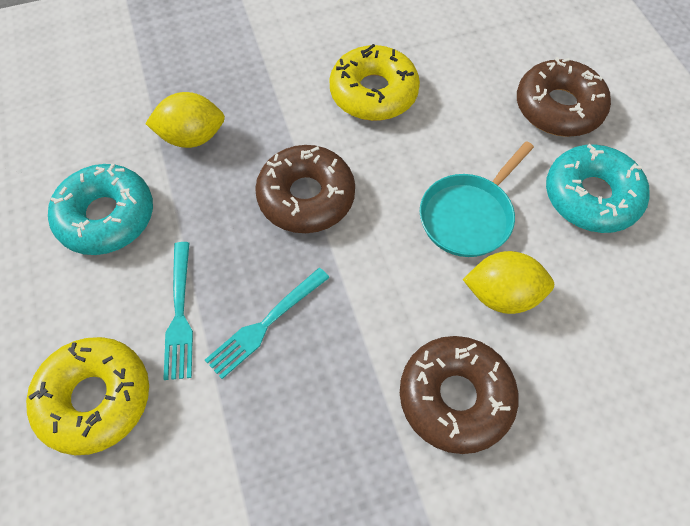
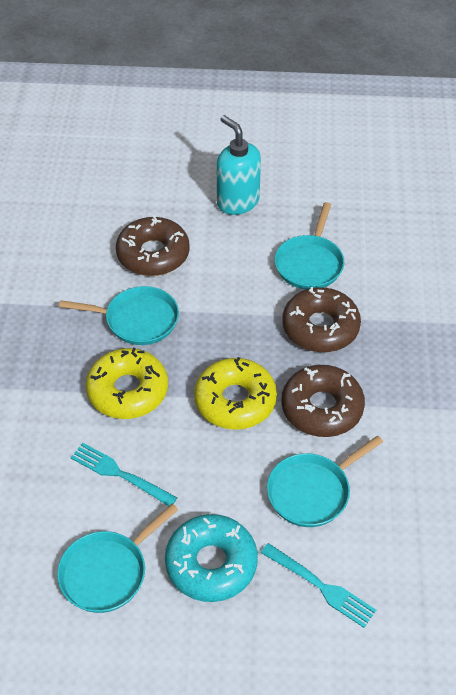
turquoise donut: 2 -> 1
turquoise pan: 1 -> 4
turquoise soap dispenser: 0 -> 1
yellow lemon: 2 -> 0

